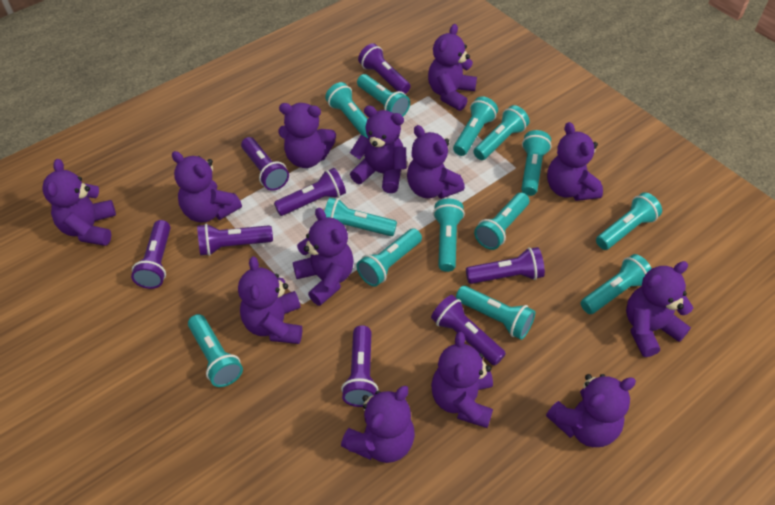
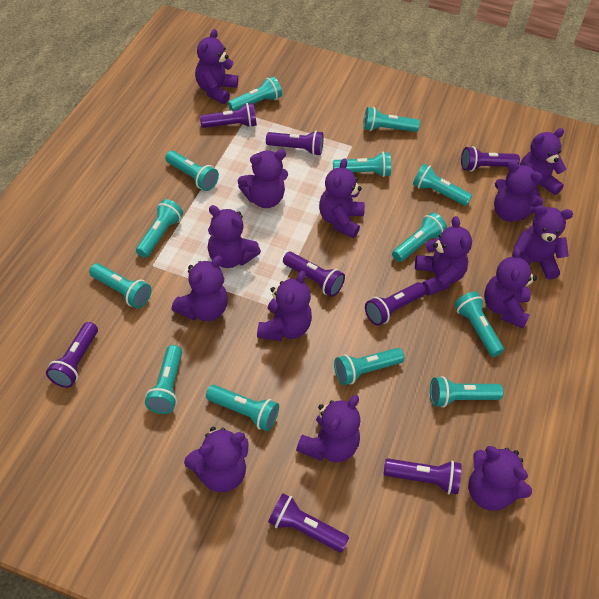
purple teddy bear: 13 -> 14

